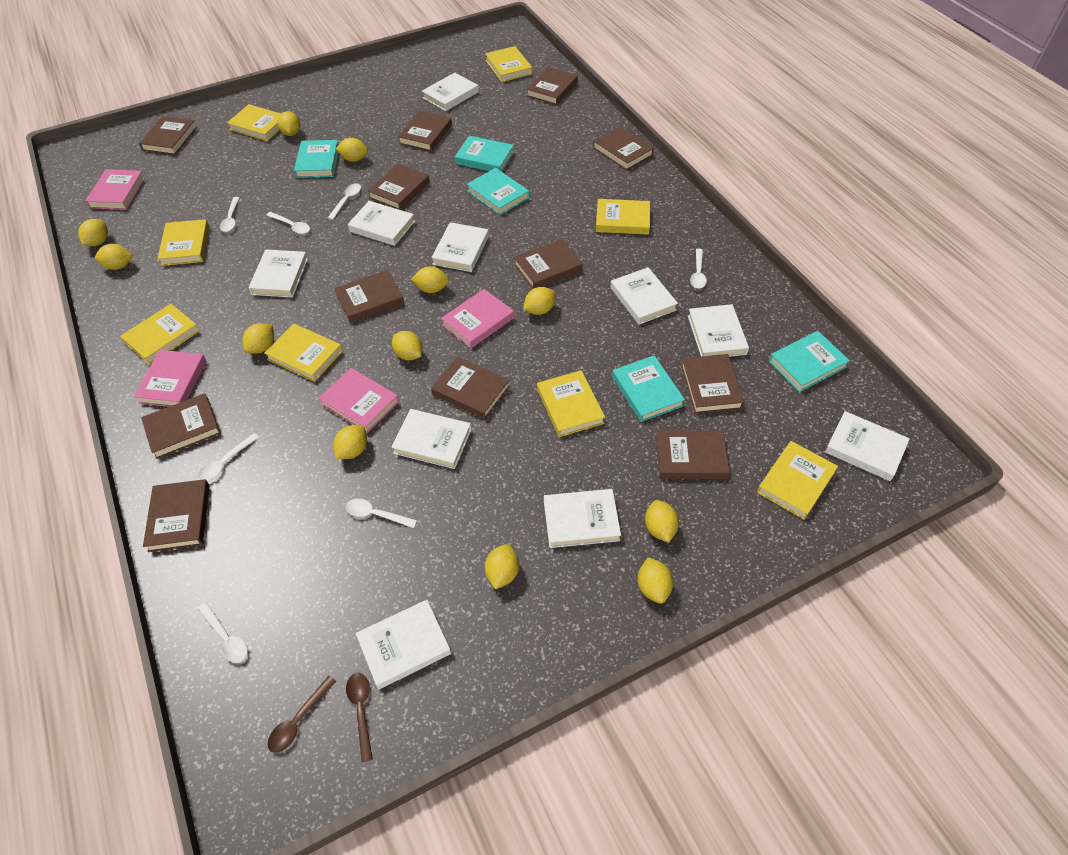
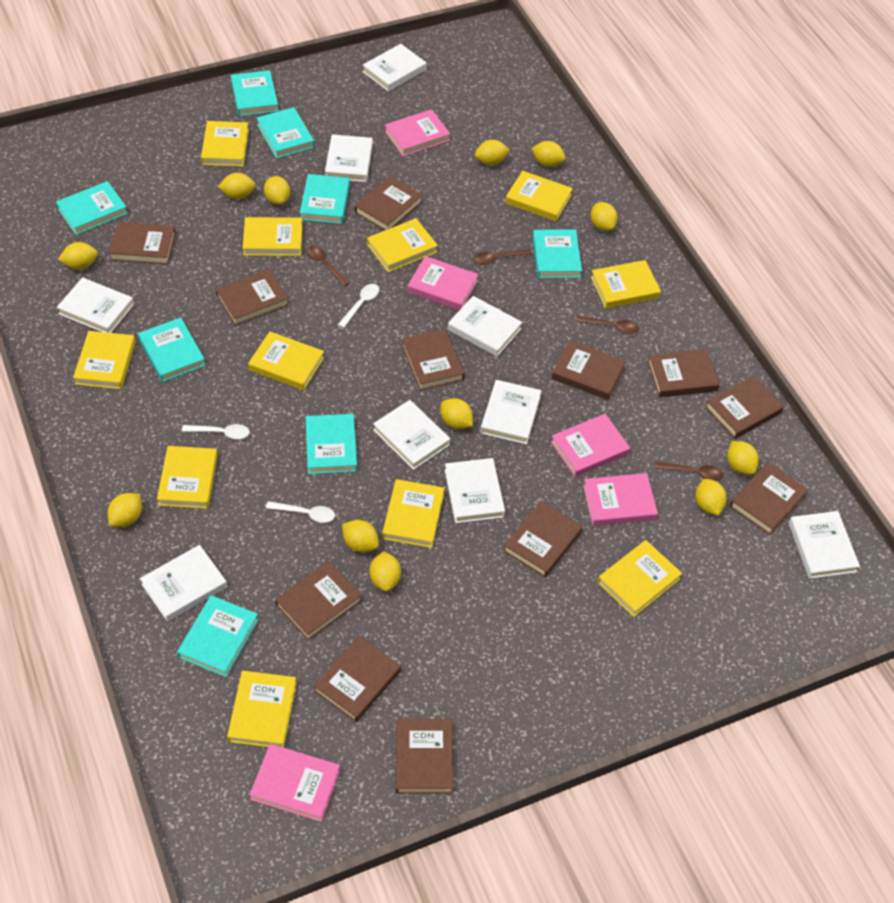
brown spoon: 2 -> 4
pink book: 4 -> 5
turquoise book: 5 -> 8
white book: 10 -> 9
white spoon: 7 -> 3
yellow book: 8 -> 11

